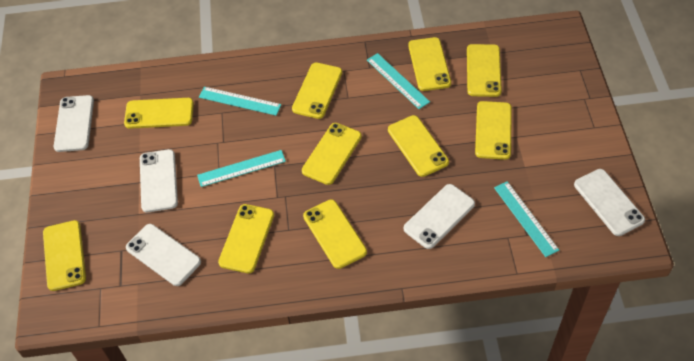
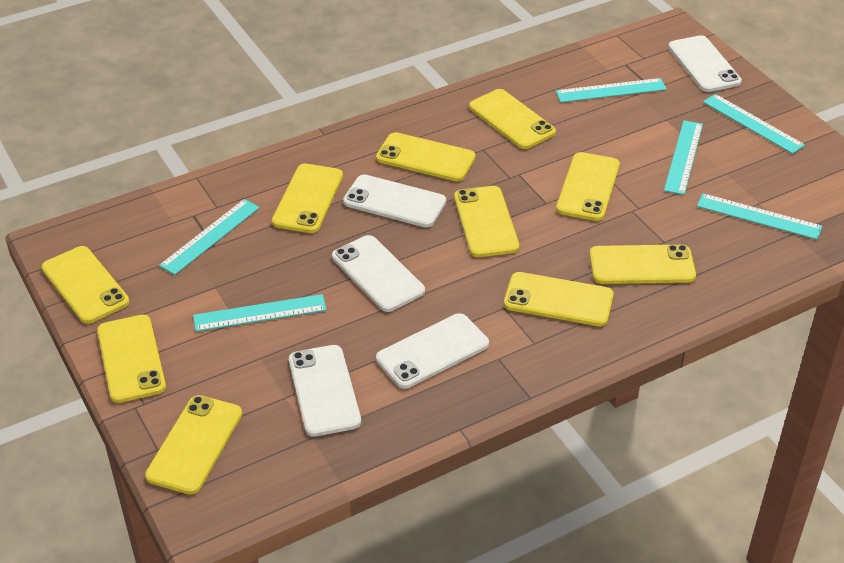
turquoise ruler: 4 -> 6

